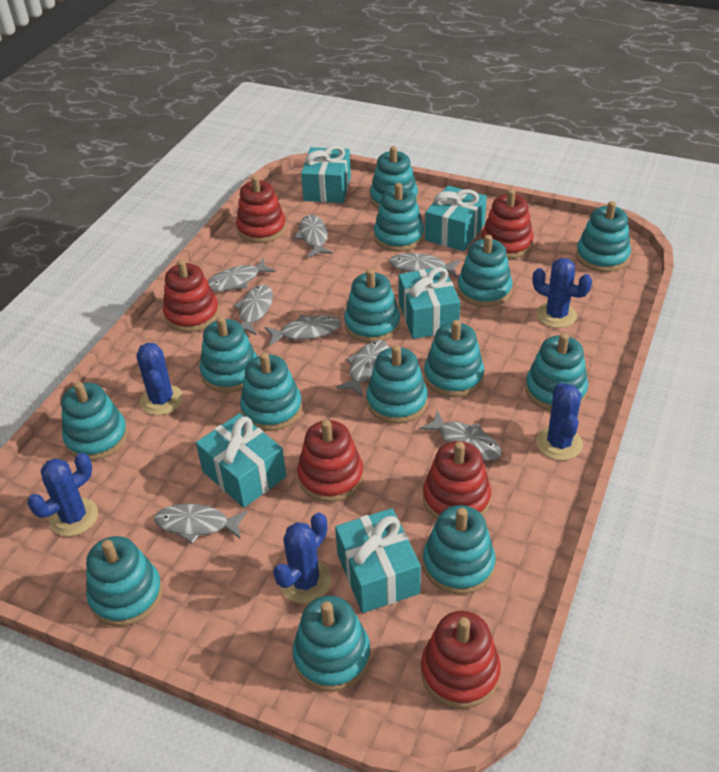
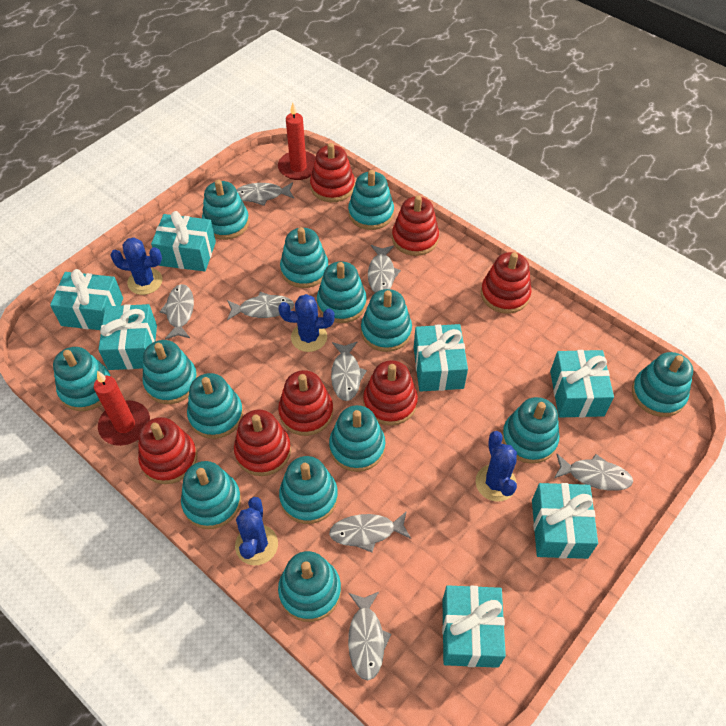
blue cactus: 5 -> 4
red candle: 0 -> 2
red stacking toy: 6 -> 7
turquoise gift: 5 -> 7

